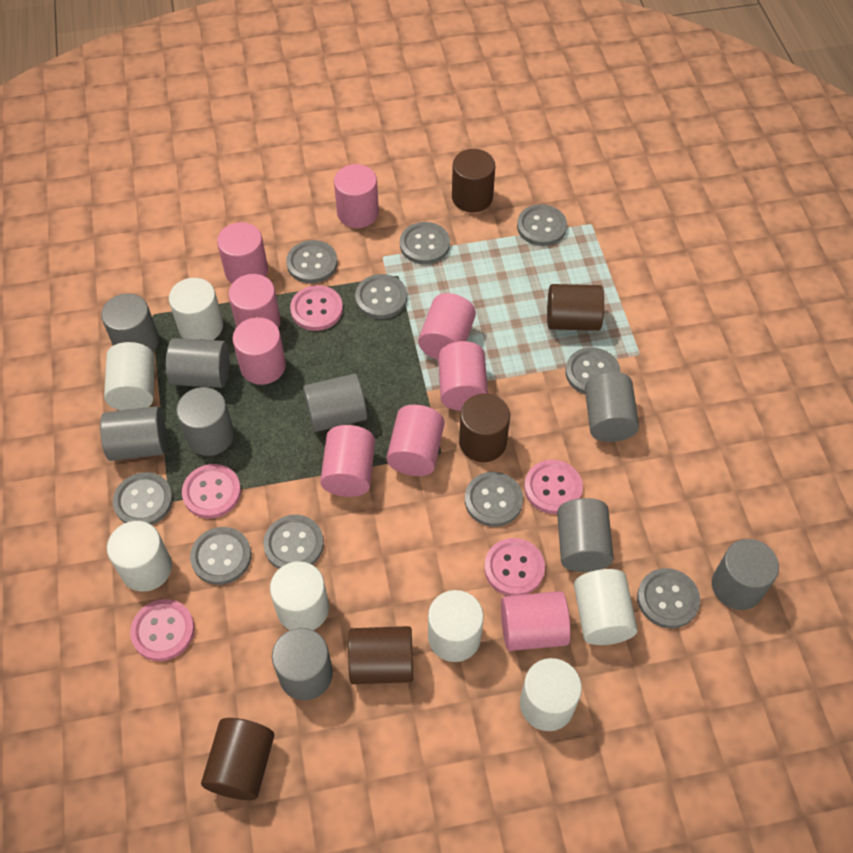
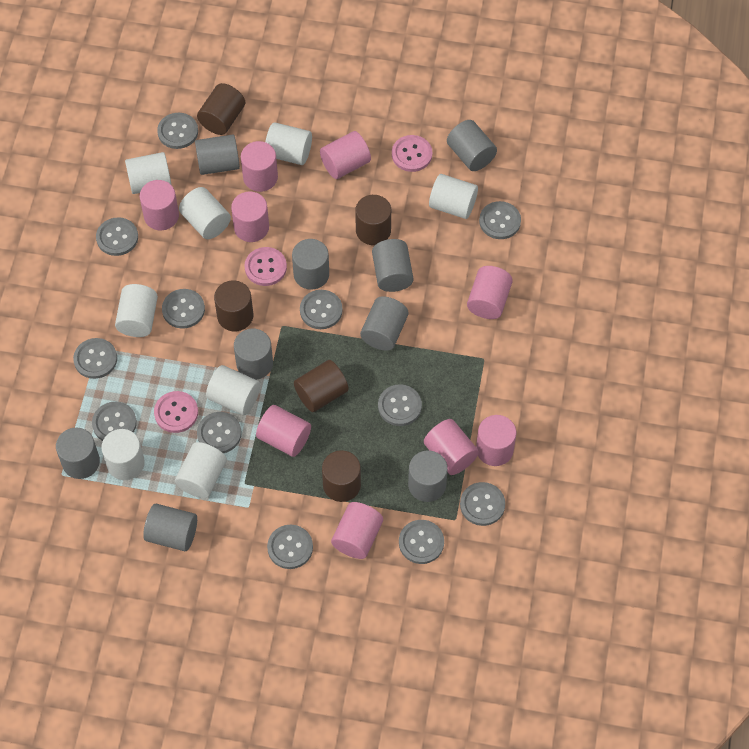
grey button: 10 -> 12
pink button: 5 -> 3
white cylinder: 7 -> 8

